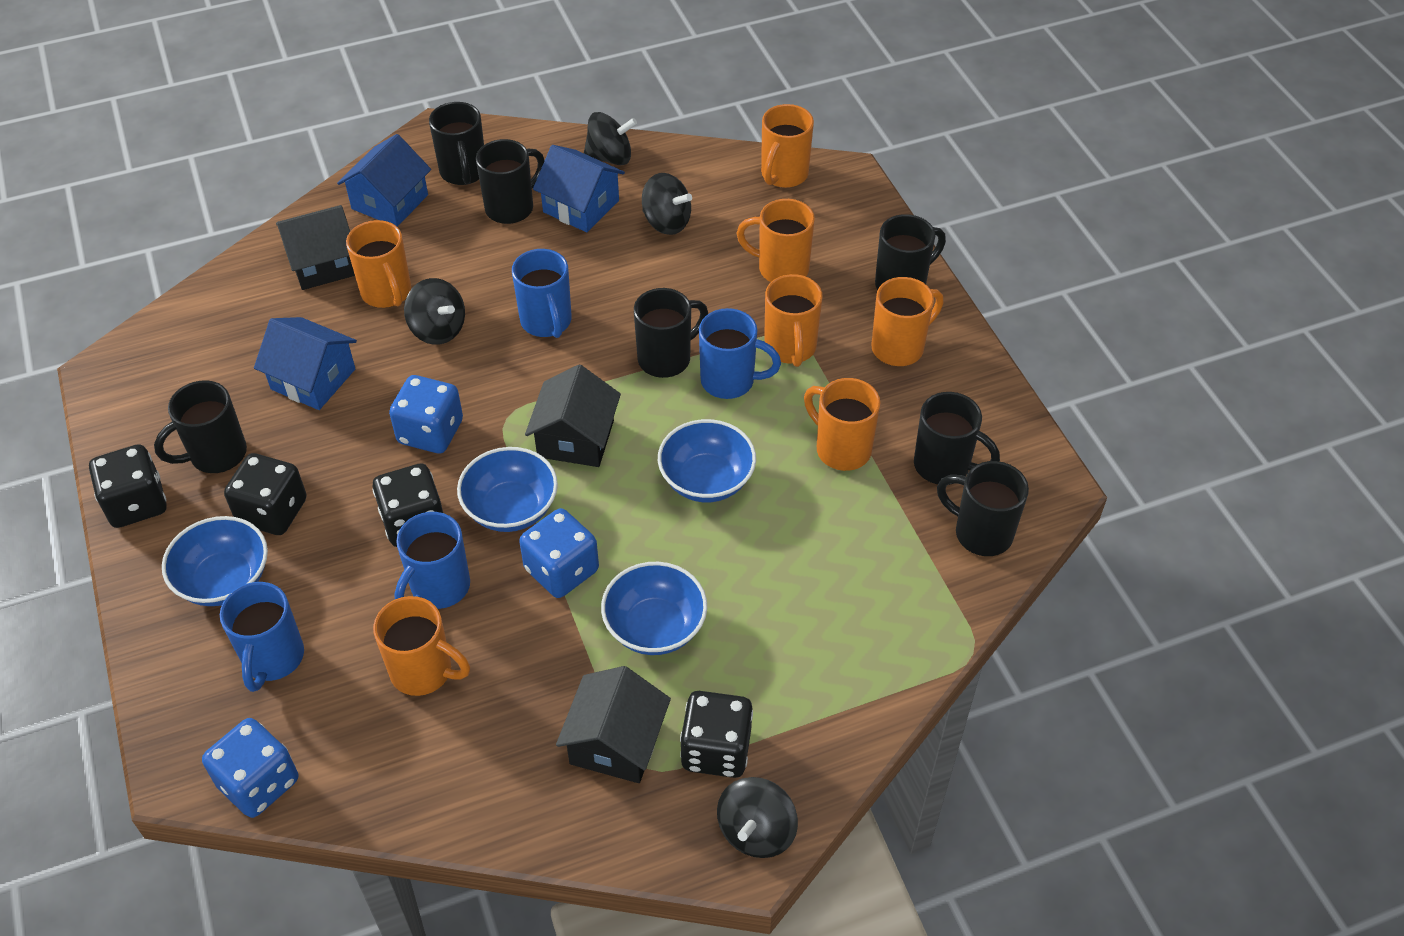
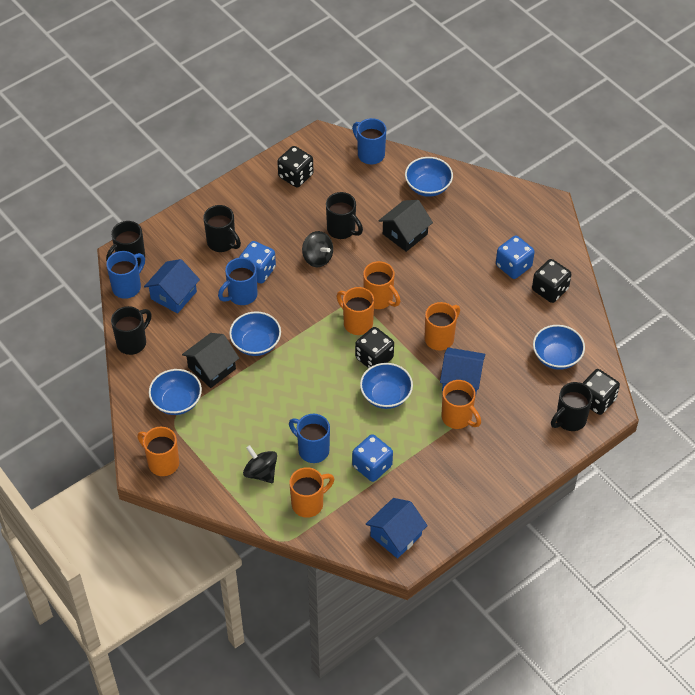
black house: 3 -> 2
black mug: 7 -> 5
black spinning top: 4 -> 2
blue bowl: 4 -> 5
orange mug: 7 -> 6

